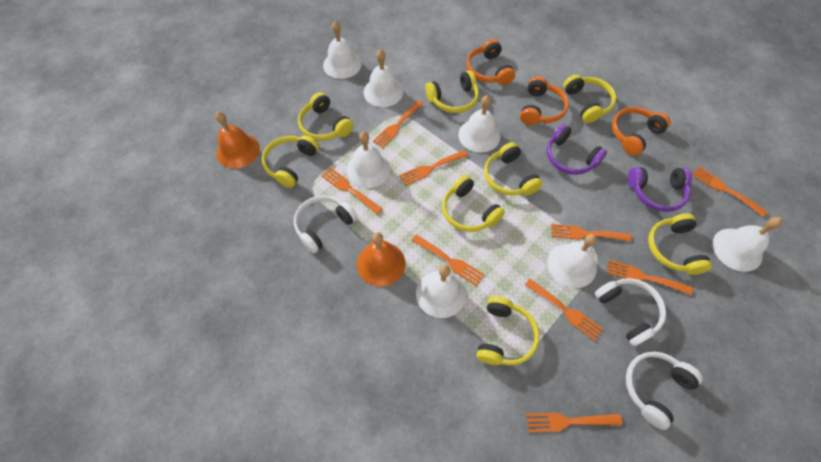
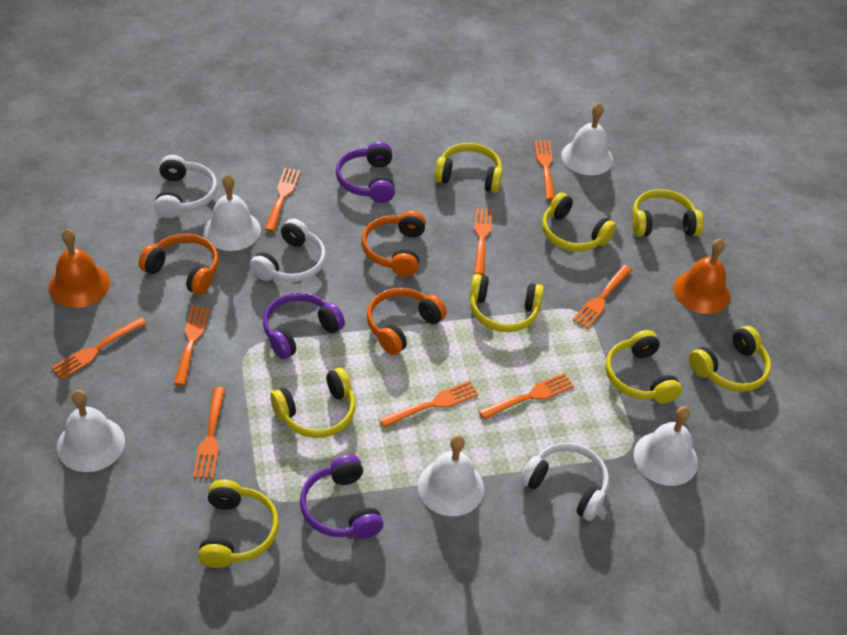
purple headphones: 2 -> 3
white bell: 7 -> 5

